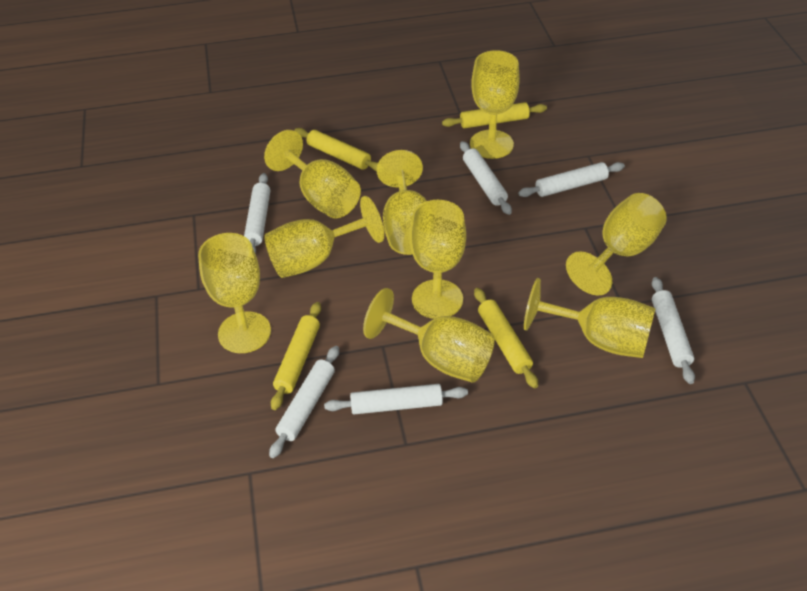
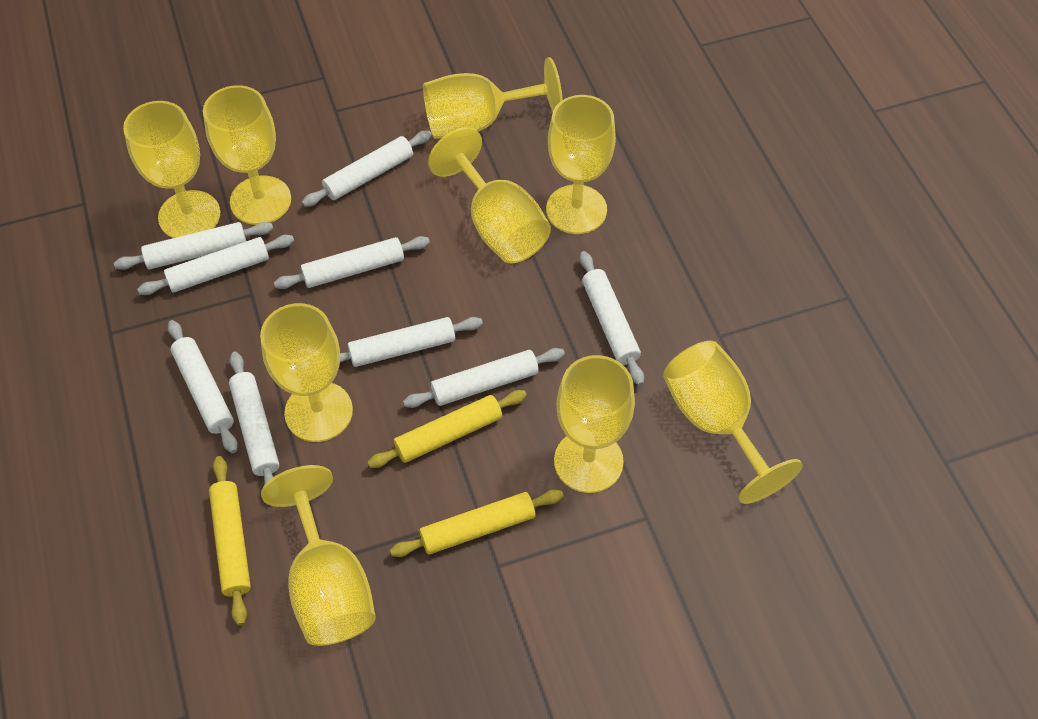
white rolling pin: 6 -> 9
yellow rolling pin: 4 -> 3

